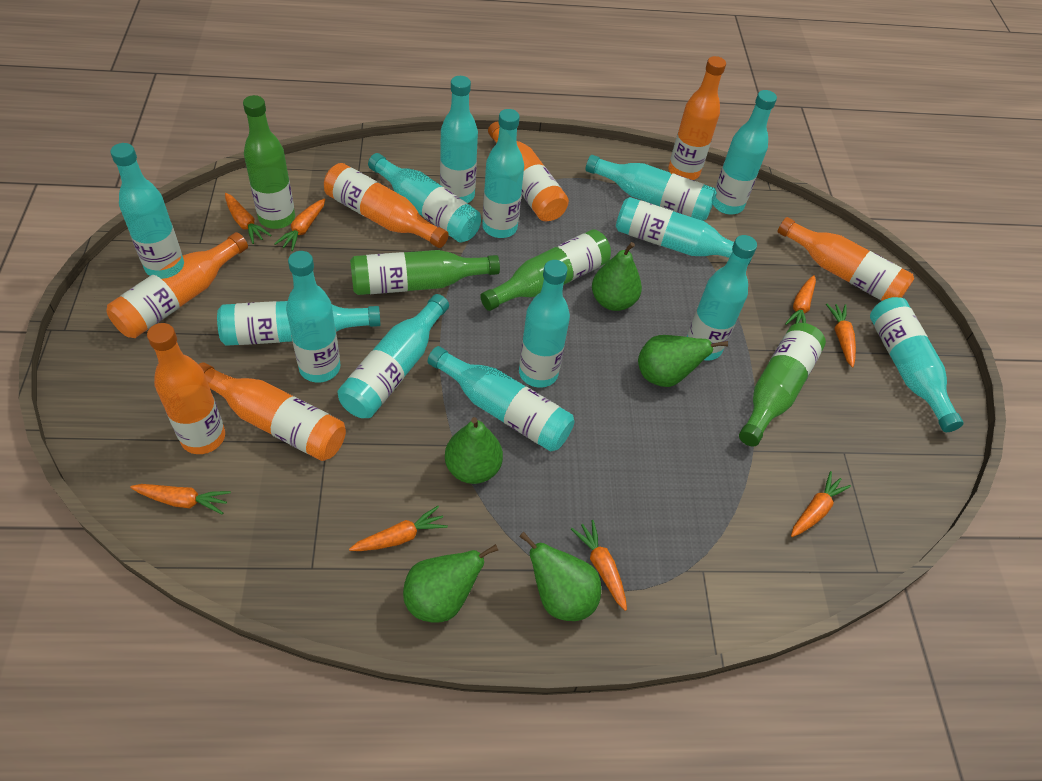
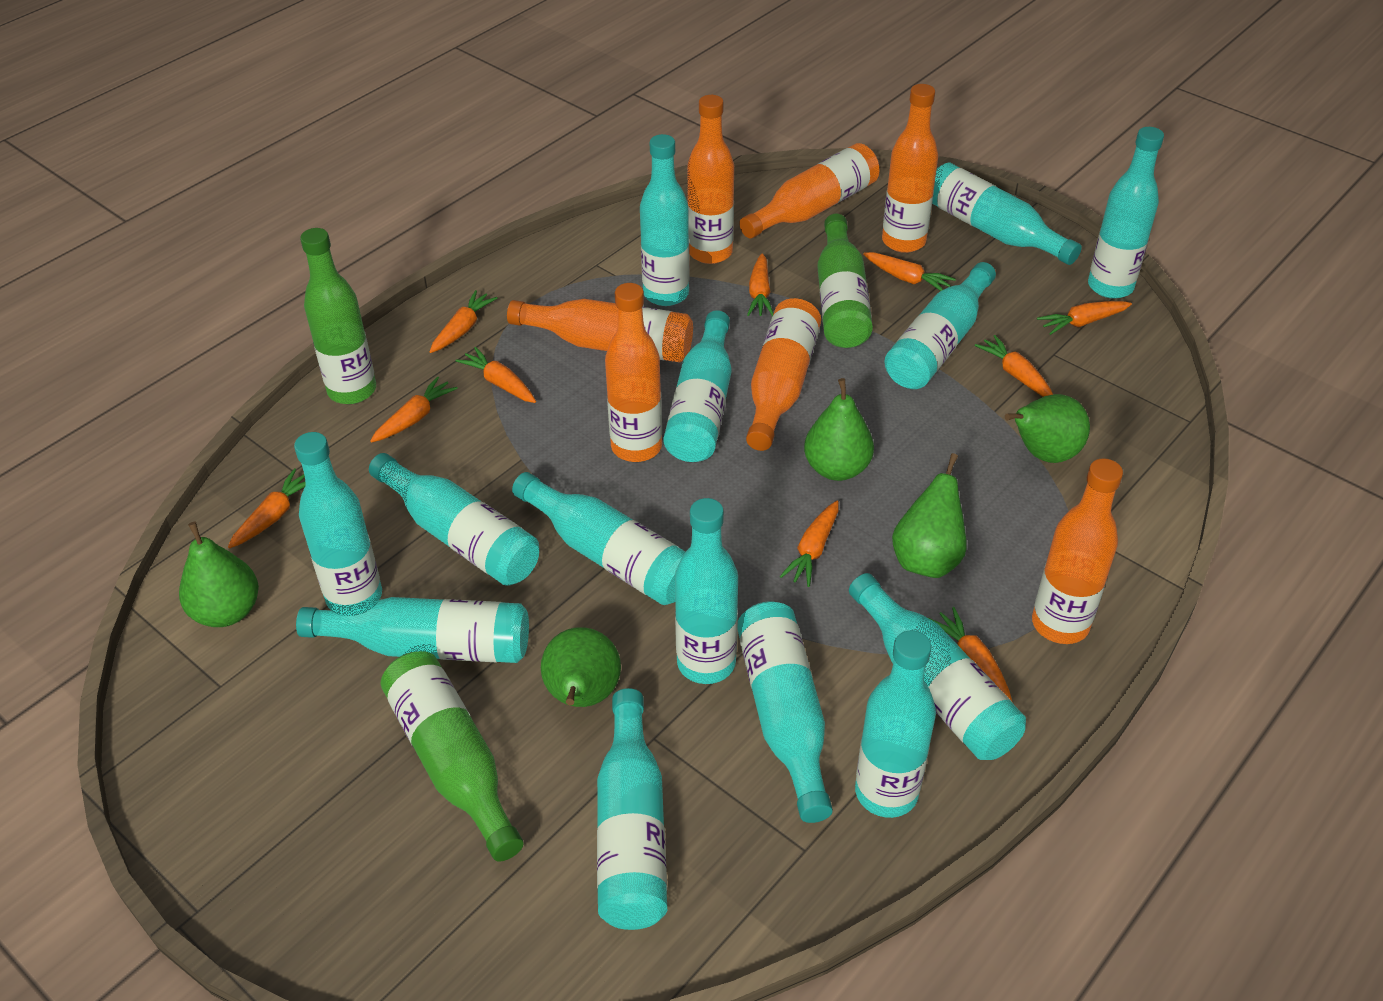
green bottle: 4 -> 3
orange carrot: 8 -> 10

